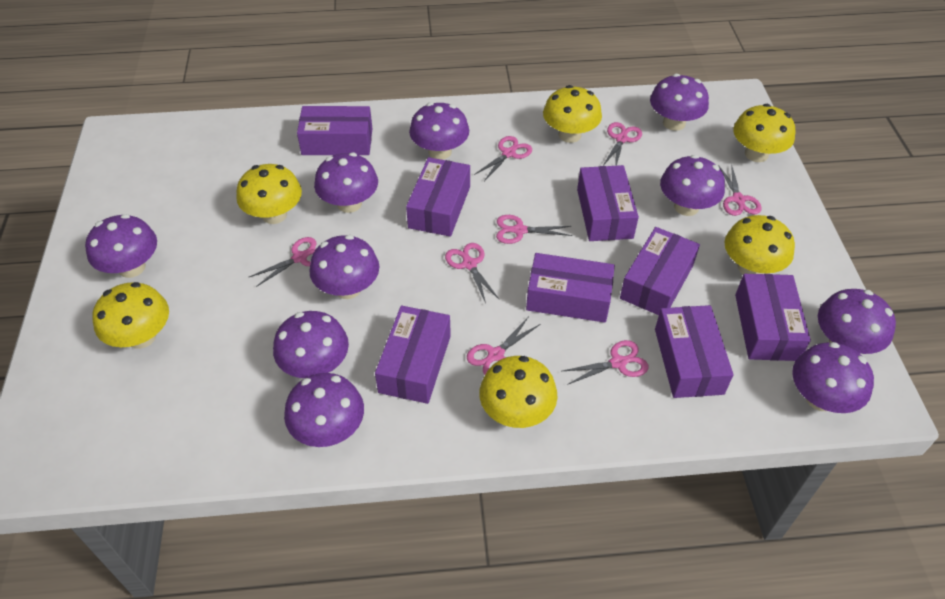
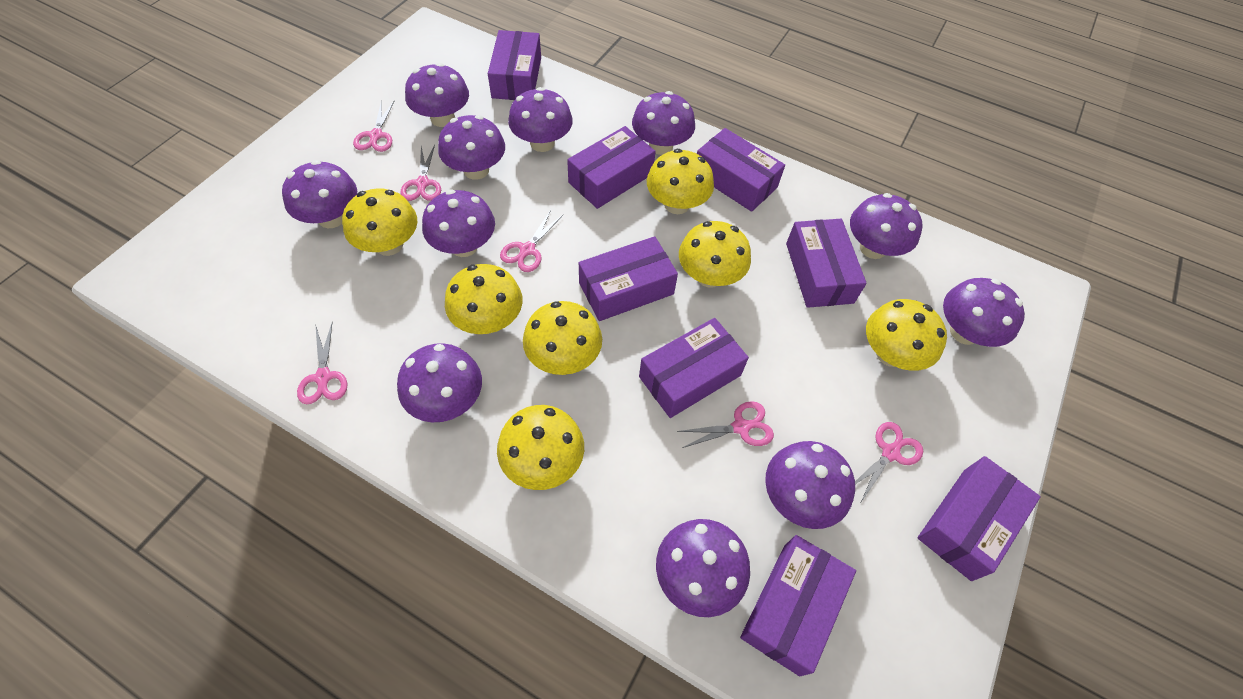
pink scissors: 8 -> 6
purple mushroom: 10 -> 11
yellow mushroom: 6 -> 7

